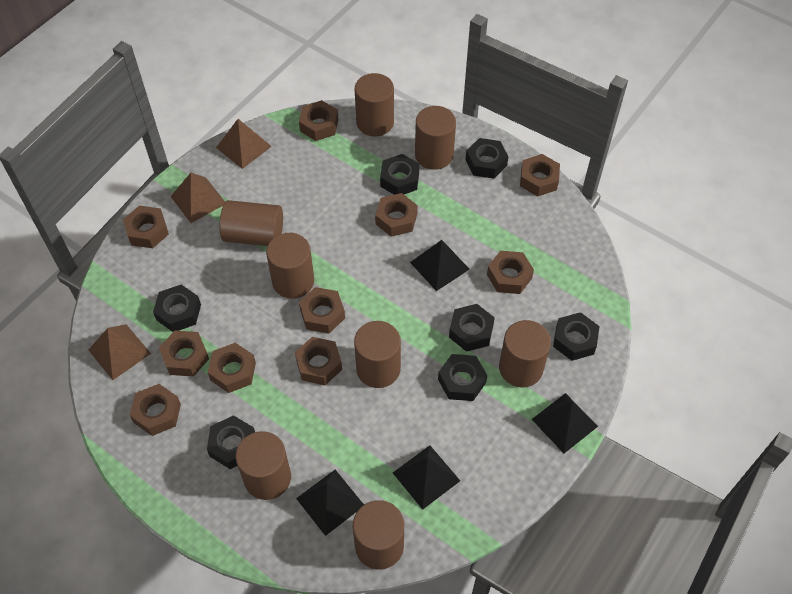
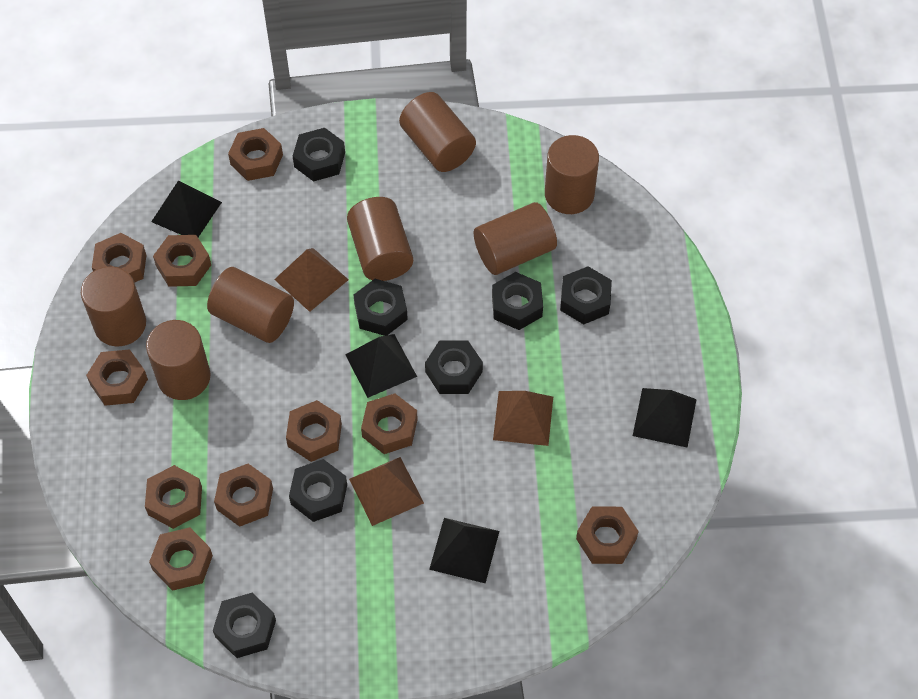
brown cylinder: 8 -> 7

